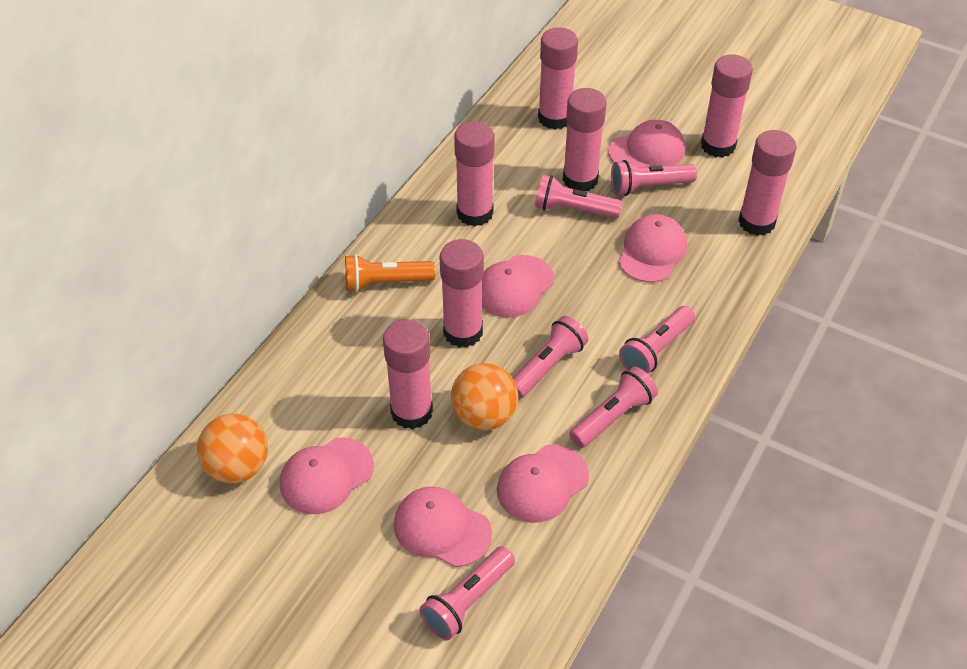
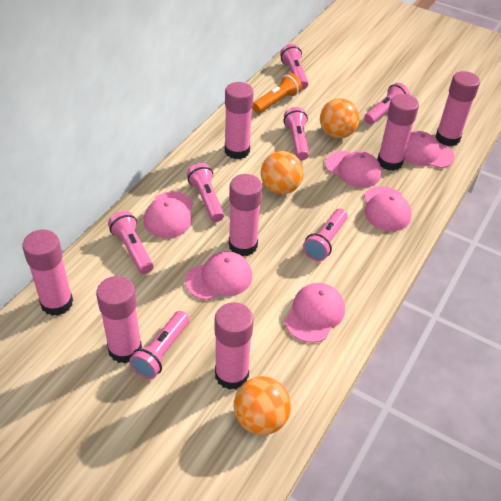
orange ball: 2 -> 3
pink flashlight: 6 -> 7

